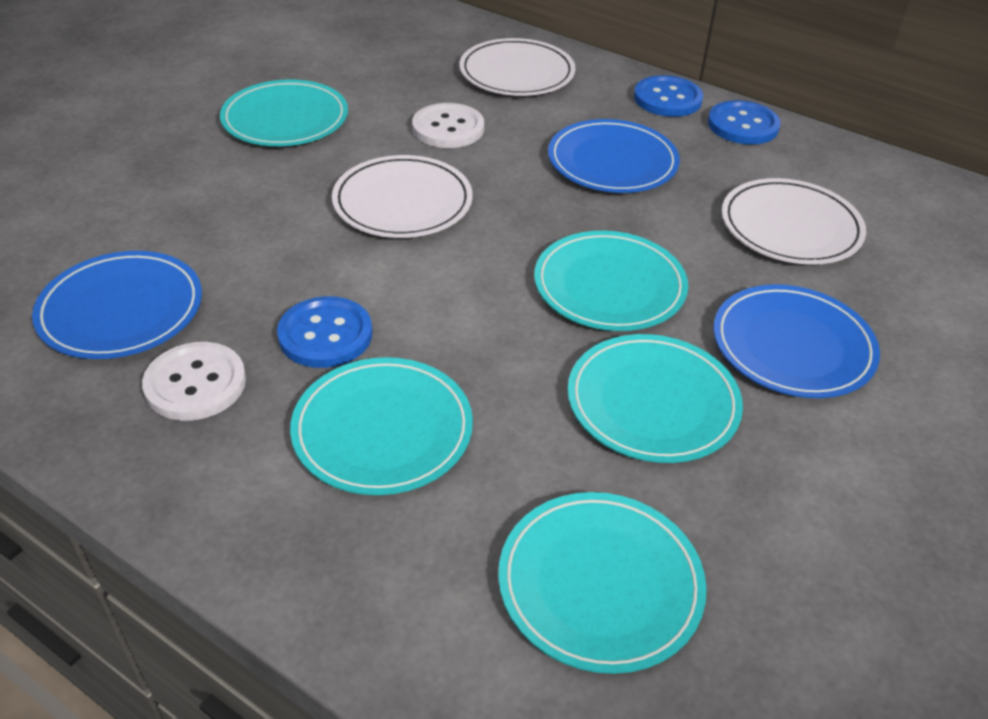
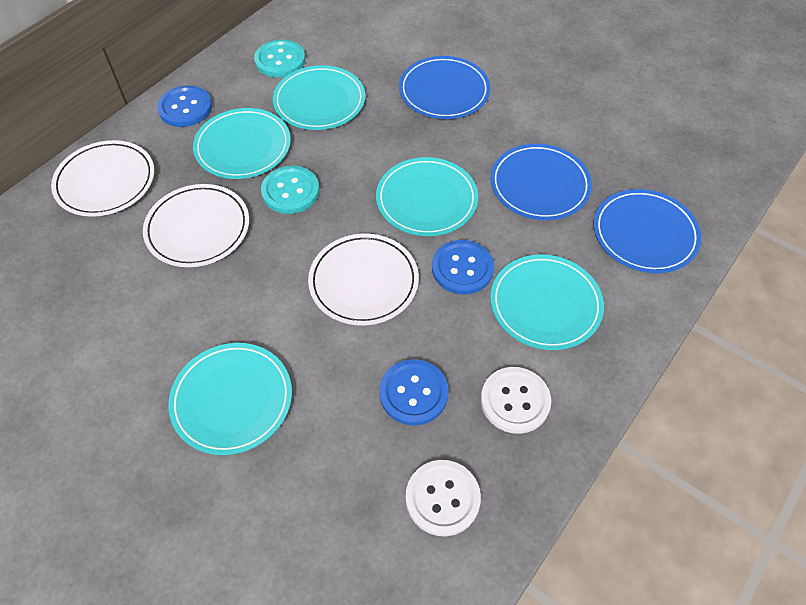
turquoise button: 0 -> 2

